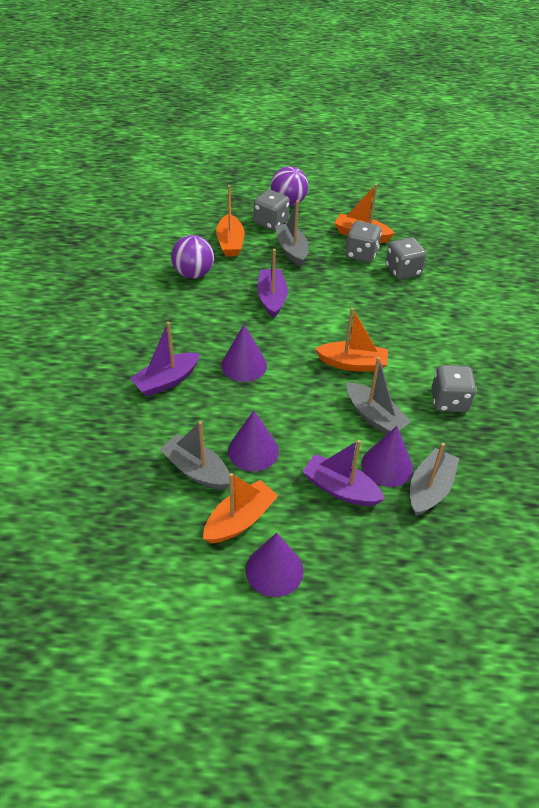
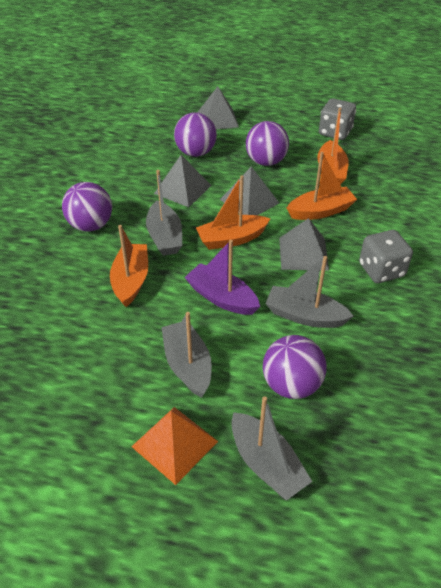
grey dice: 4 -> 2
grey pyramid: 0 -> 4
orange pyramid: 0 -> 1
purple ball: 2 -> 4
purple boat: 3 -> 1
purple cone: 4 -> 0

